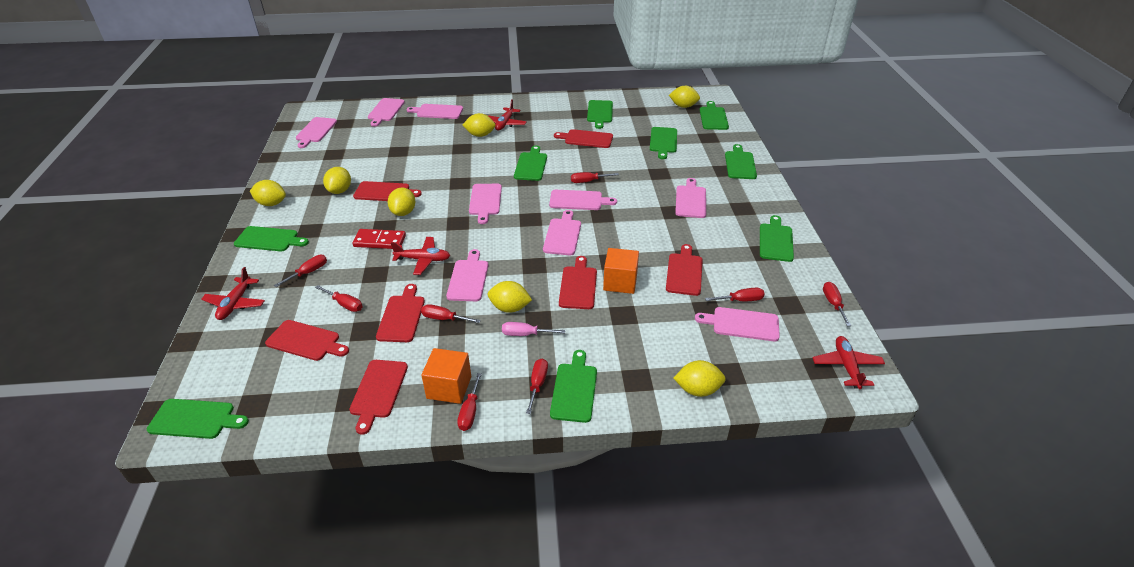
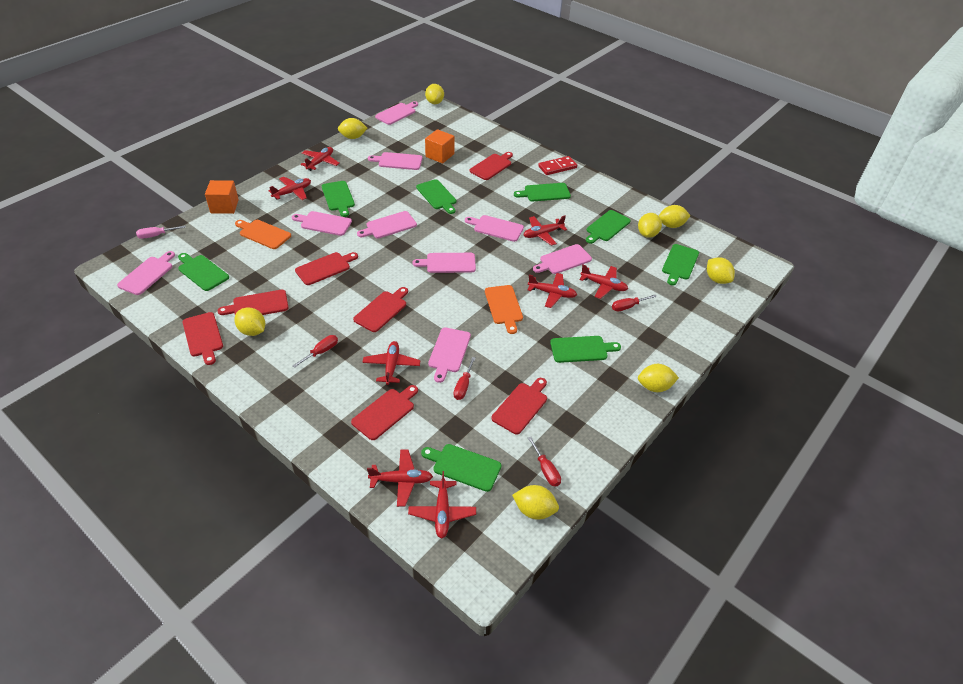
green cutting board: 9 -> 8
orange cutting board: 0 -> 2
red plane: 4 -> 8
red screwdriver: 8 -> 4
yellow lemon: 7 -> 8

